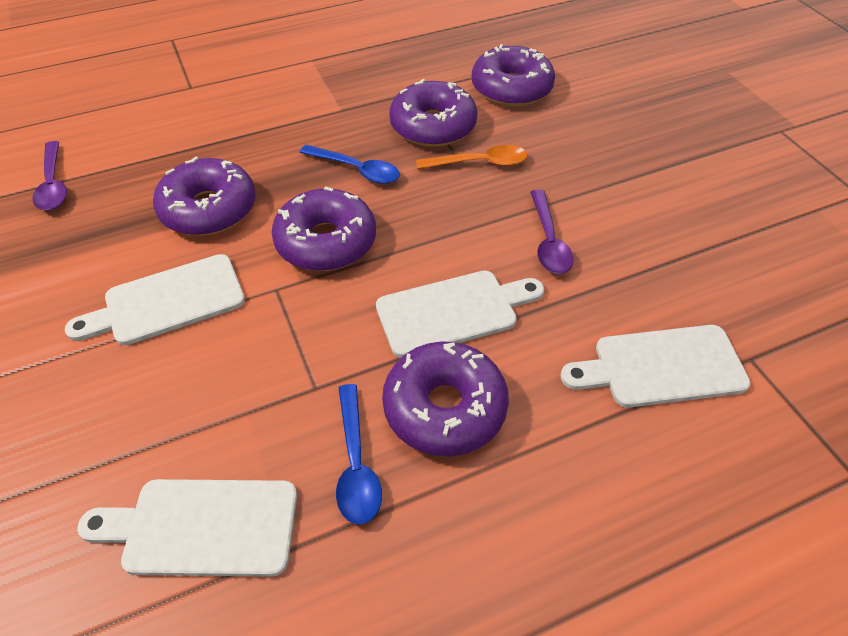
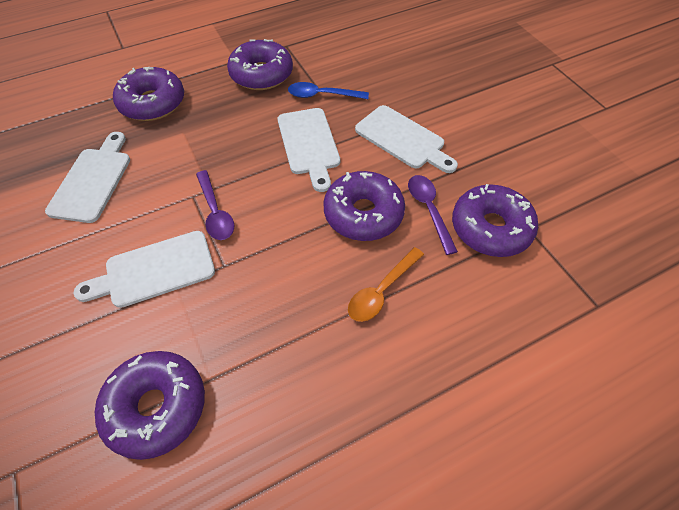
blue spoon: 2 -> 1

